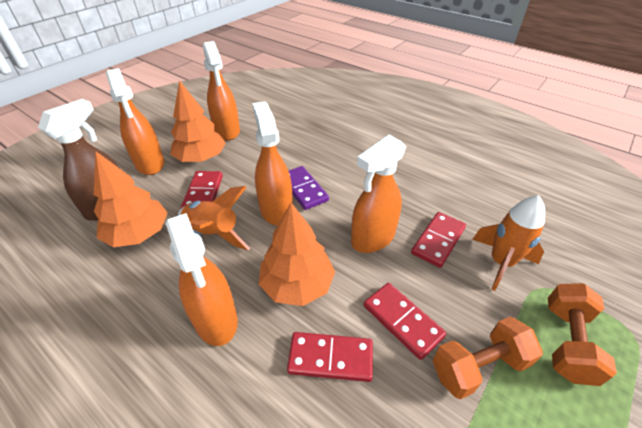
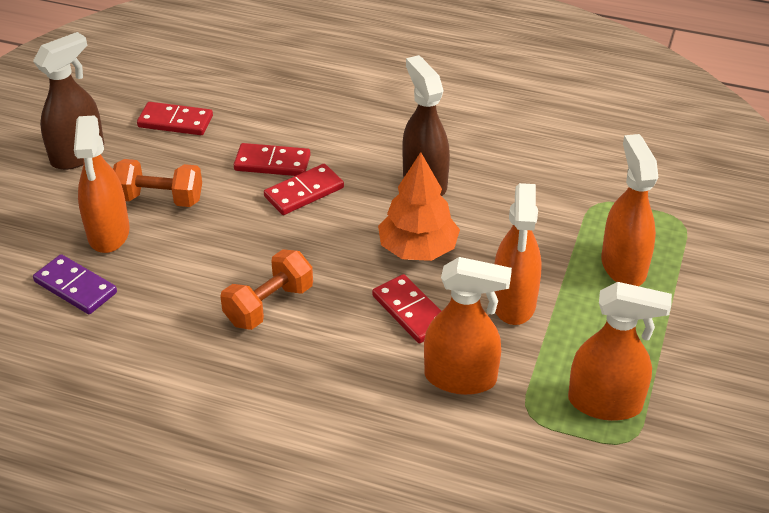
brown spray bottle: 1 -> 2
orange rocket: 2 -> 0
orange tree: 3 -> 1

